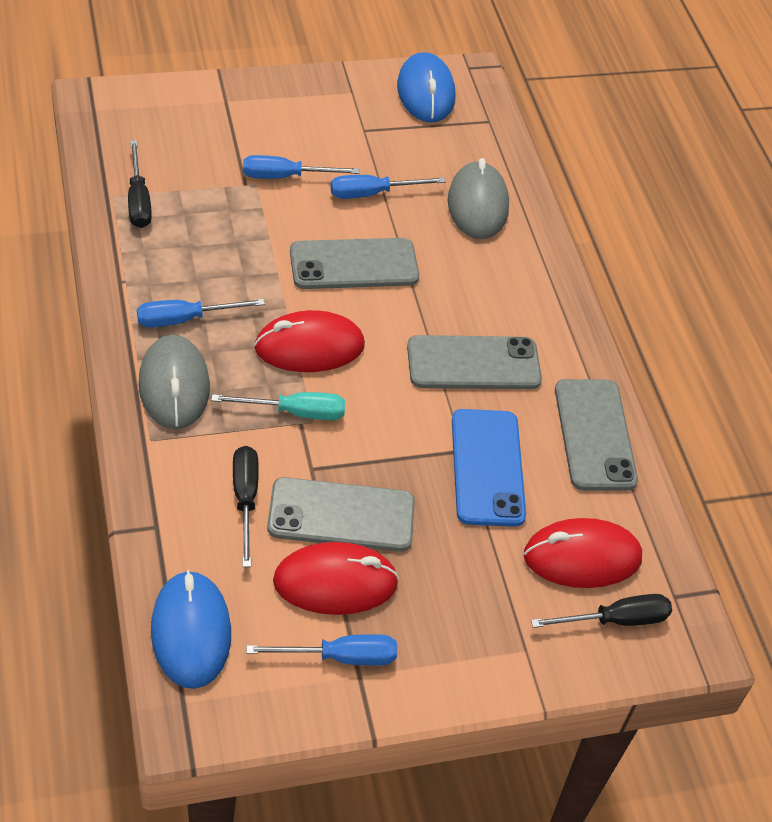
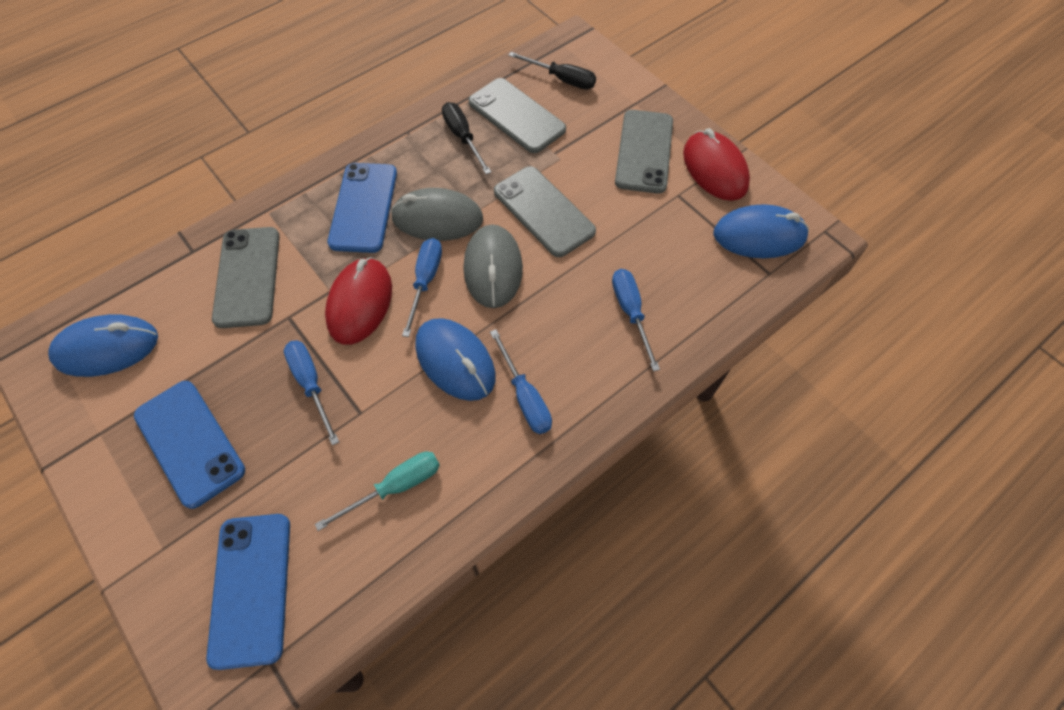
black screwdriver: 3 -> 2
blue mouse: 2 -> 3
blue phone: 1 -> 3
red mouse: 3 -> 2

